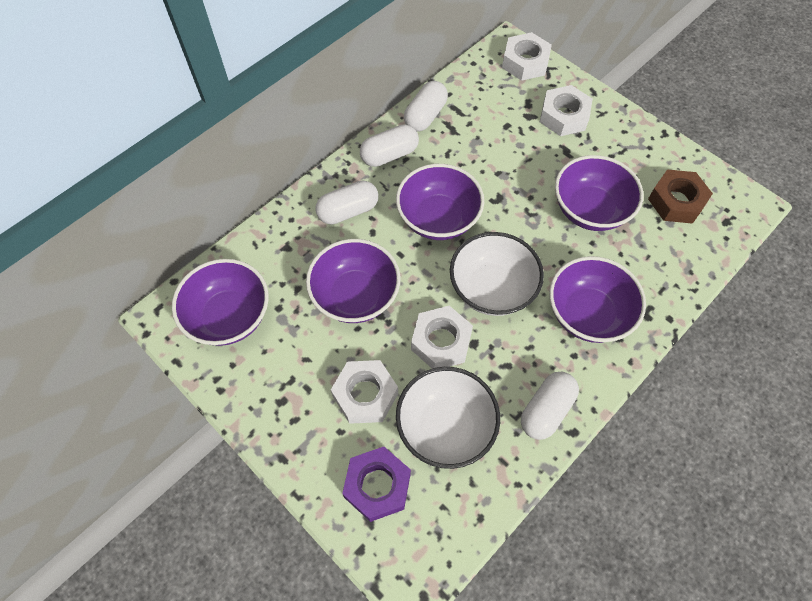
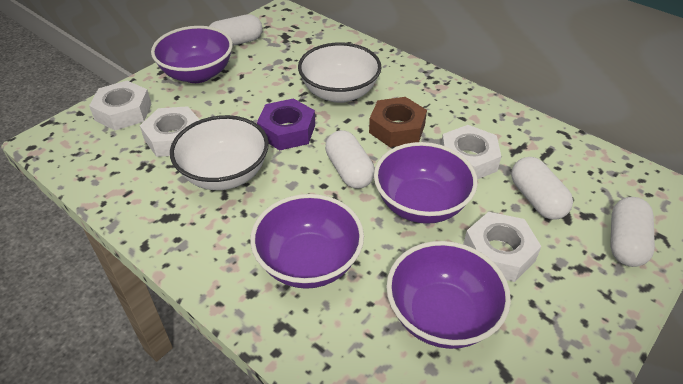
purple bowl: 5 -> 4

